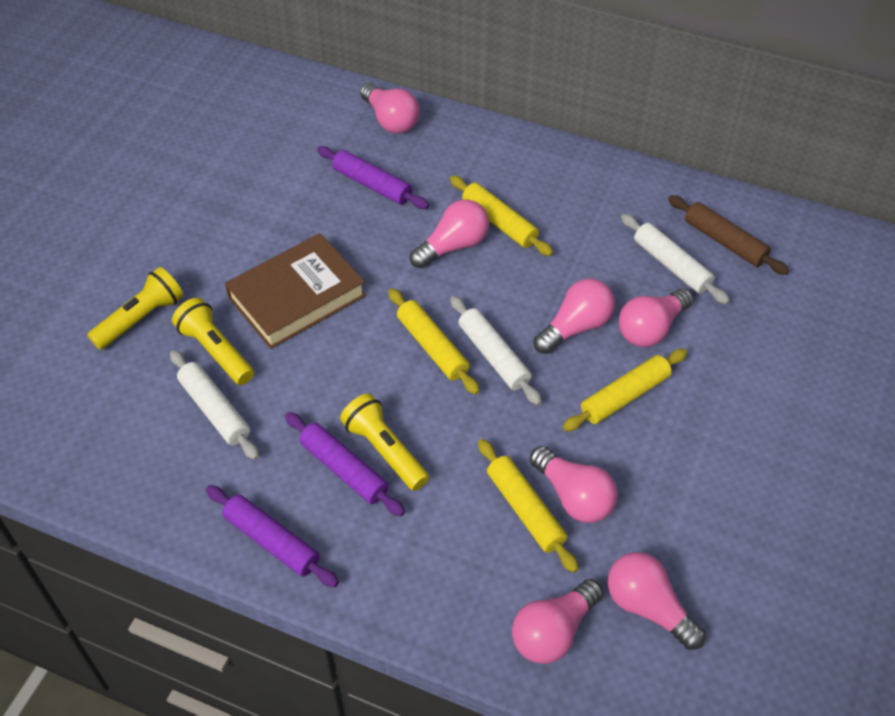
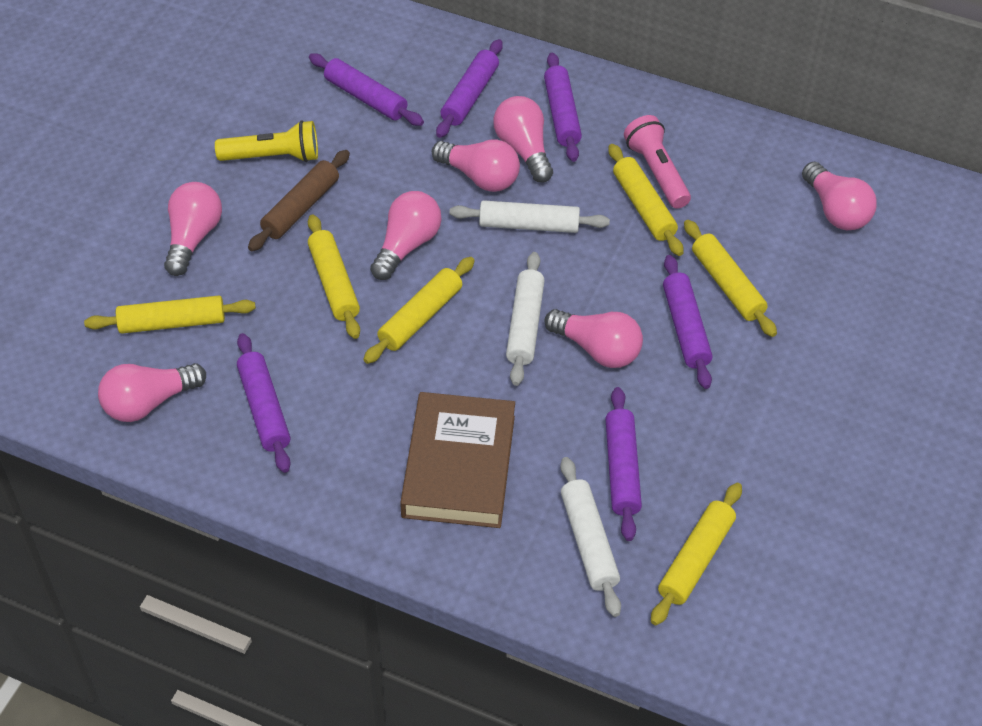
pink flashlight: 0 -> 1
purple rolling pin: 3 -> 6
yellow flashlight: 3 -> 1
yellow rolling pin: 4 -> 6

